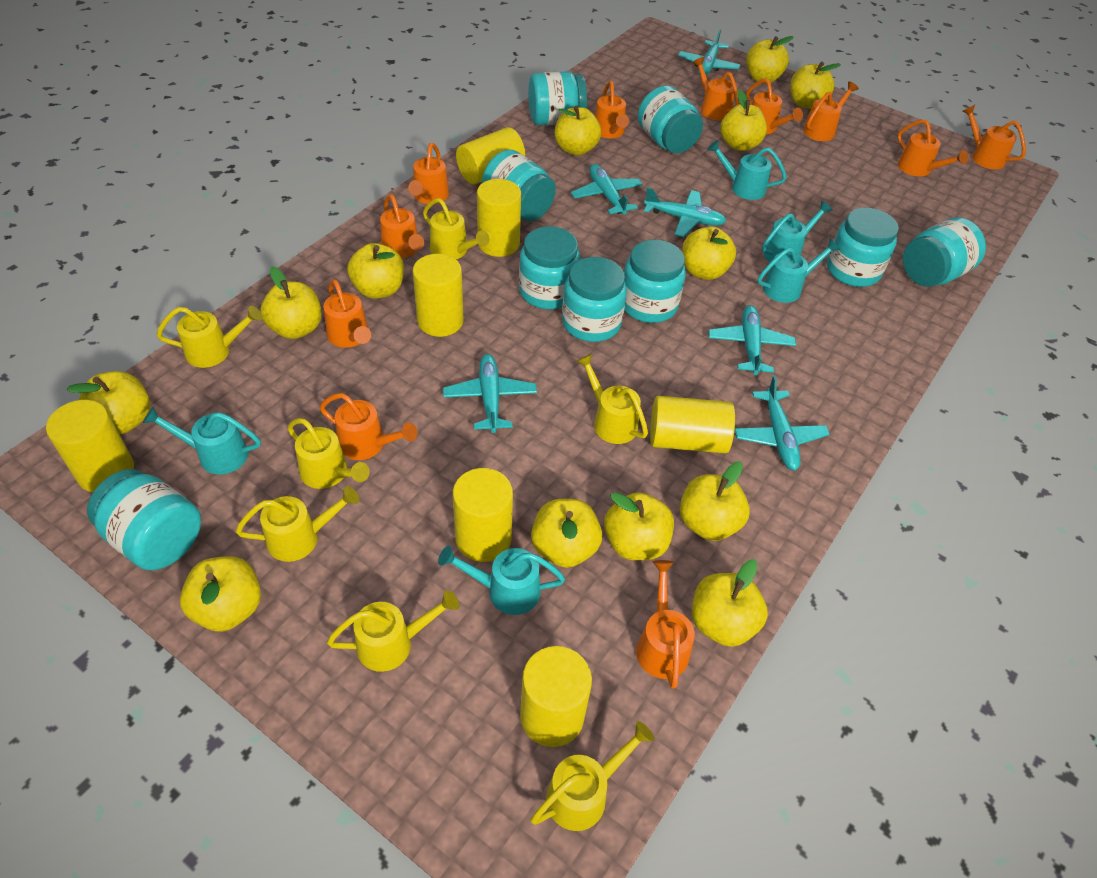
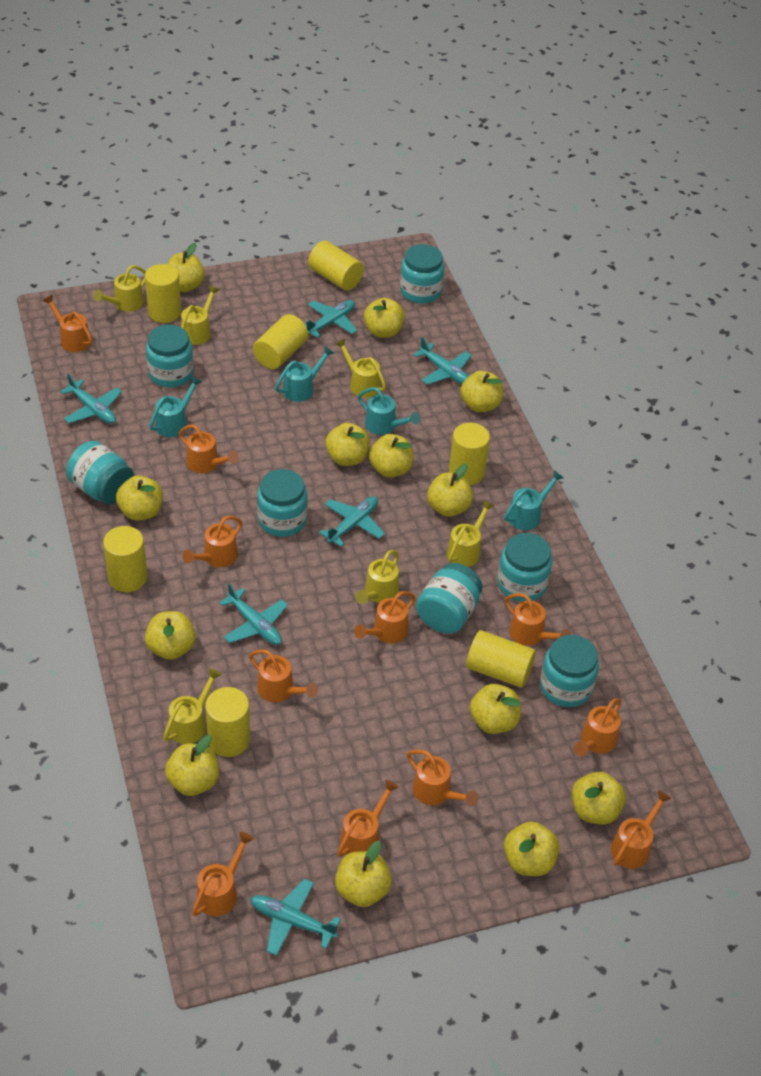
turquoise jar: 9 -> 7
turquoise watering can: 5 -> 4
yellow watering can: 7 -> 6

